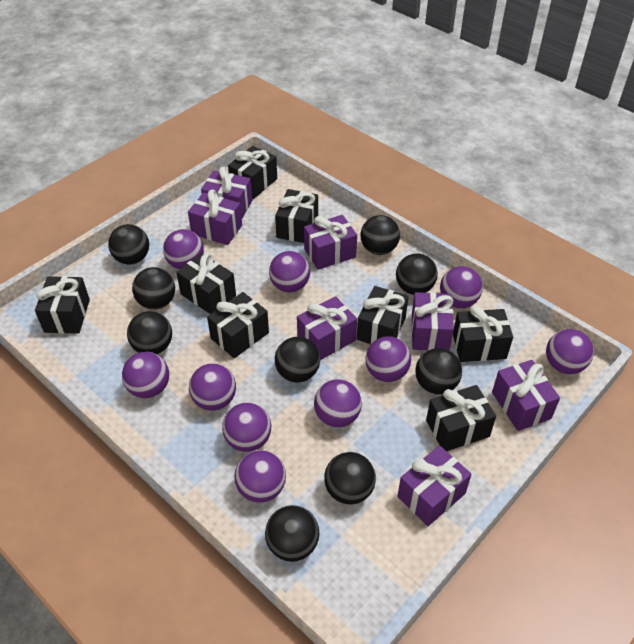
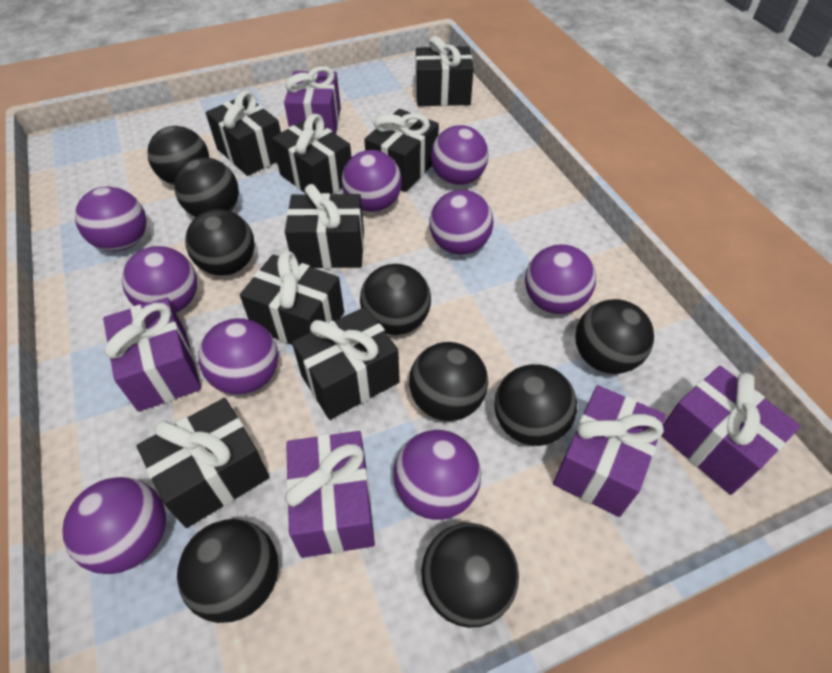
purple ball: 10 -> 9
purple gift: 7 -> 5

